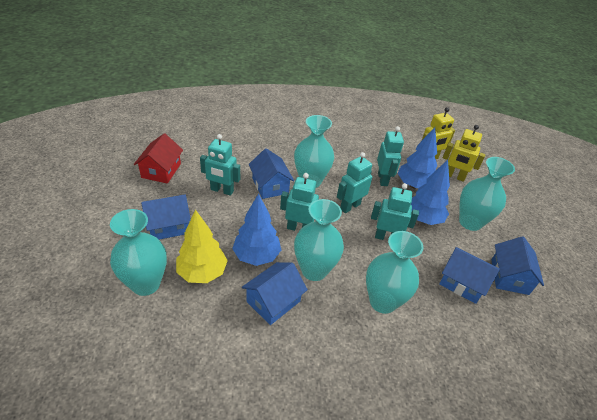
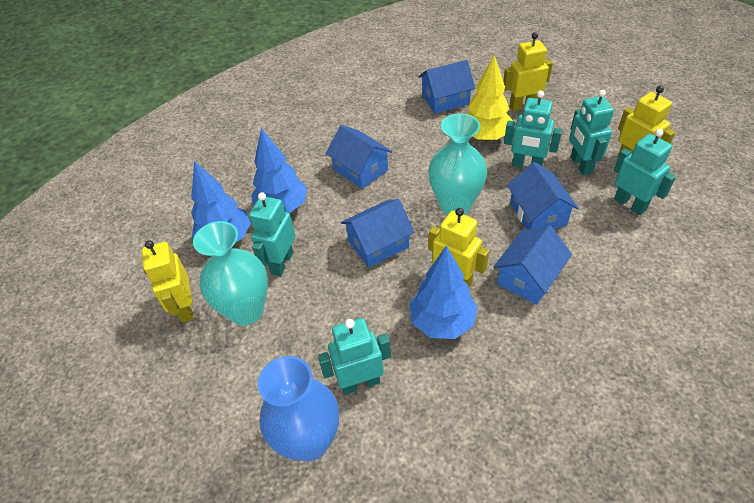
blue vase: 0 -> 1
red house: 1 -> 0
turquoise vase: 5 -> 2
yellow robot: 2 -> 4

